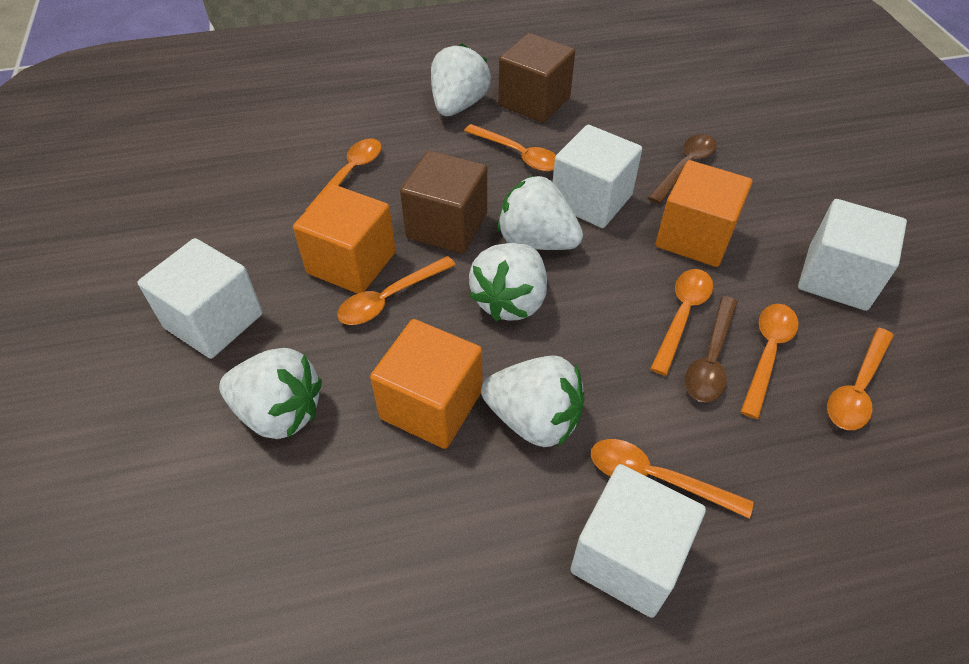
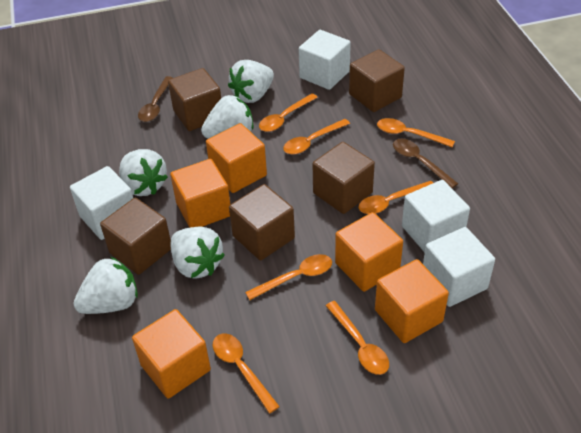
brown cube: 2 -> 5
orange cube: 3 -> 5

